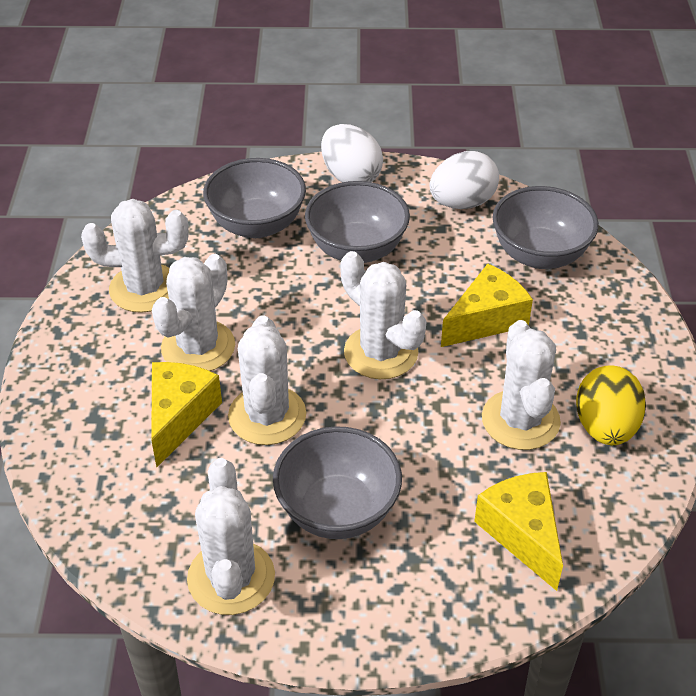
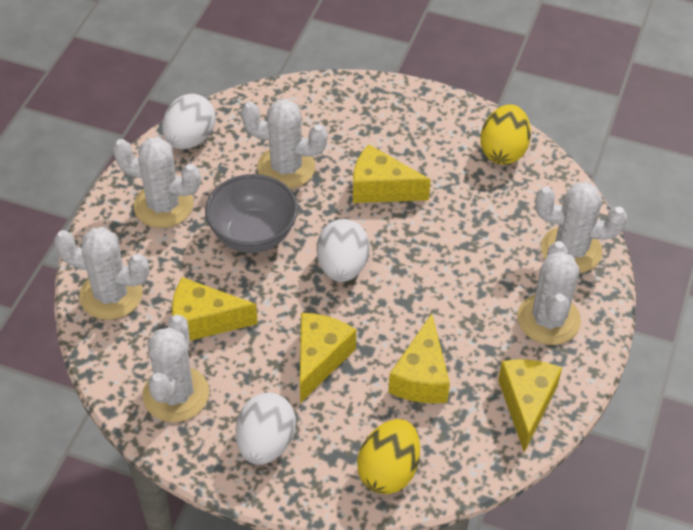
grey bowl: 4 -> 1
white egg: 2 -> 3
yellow cheese: 3 -> 5
yellow egg: 1 -> 2

